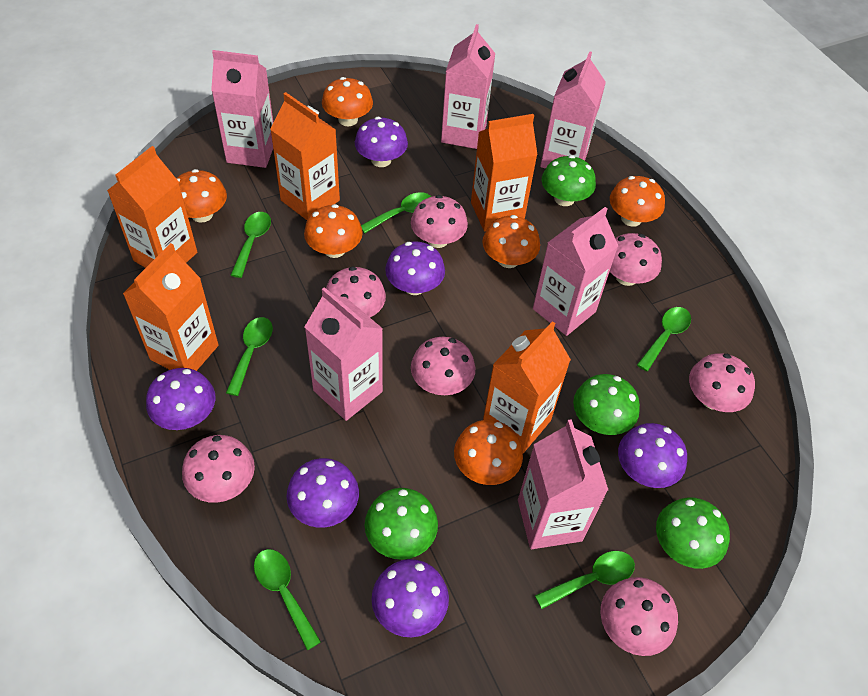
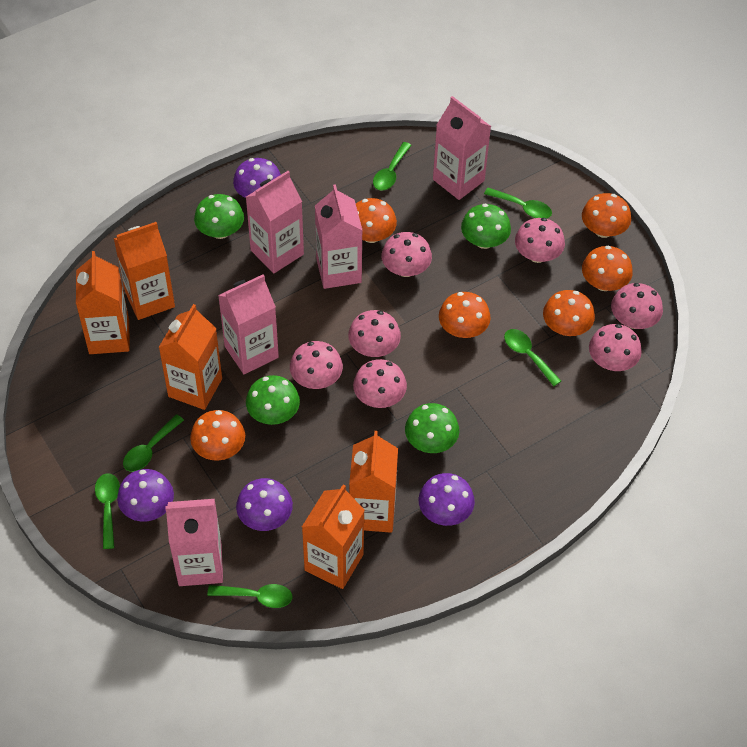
pink carton: 6 -> 5
purple mushroom: 6 -> 4

